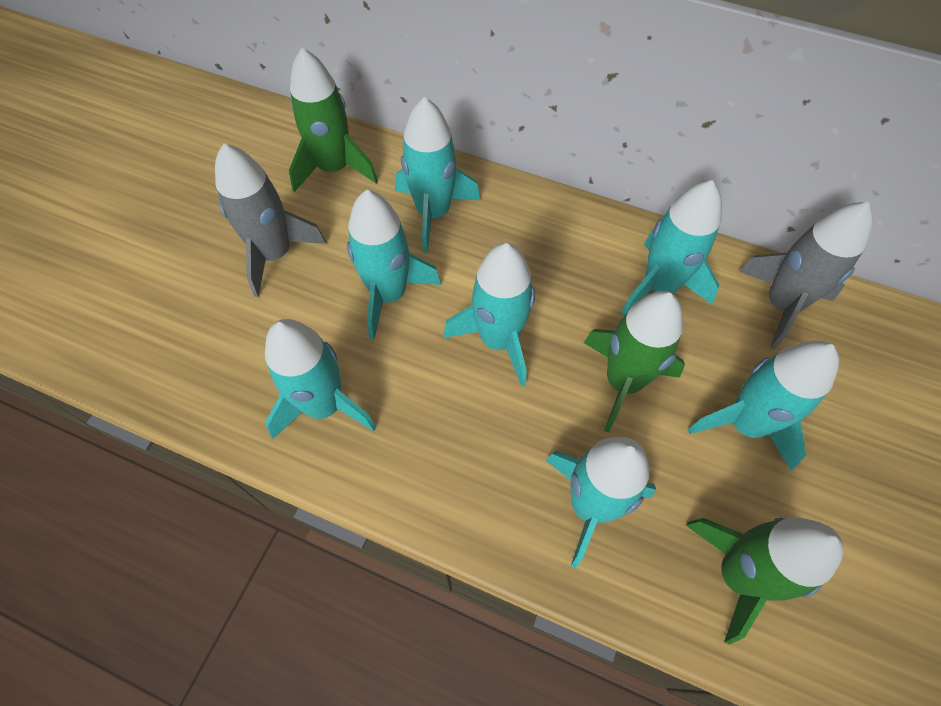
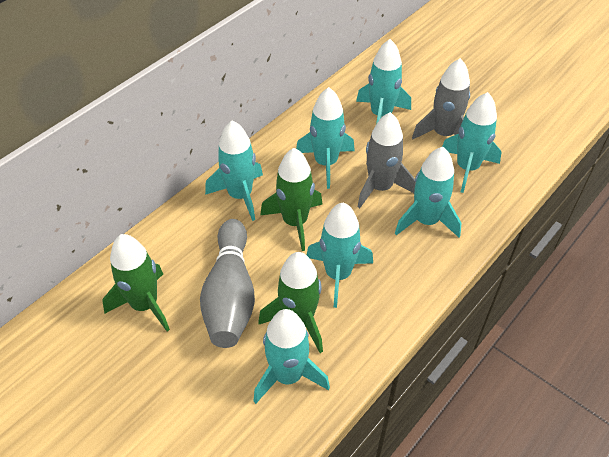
grey bowling pin: 0 -> 1

